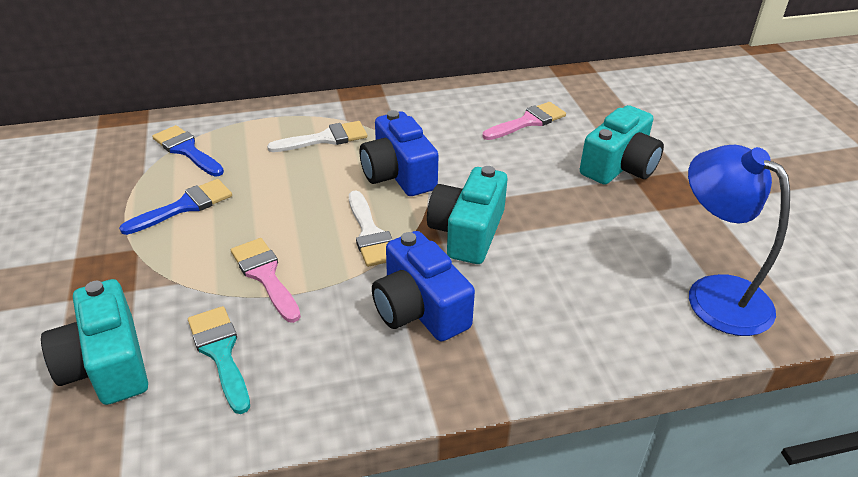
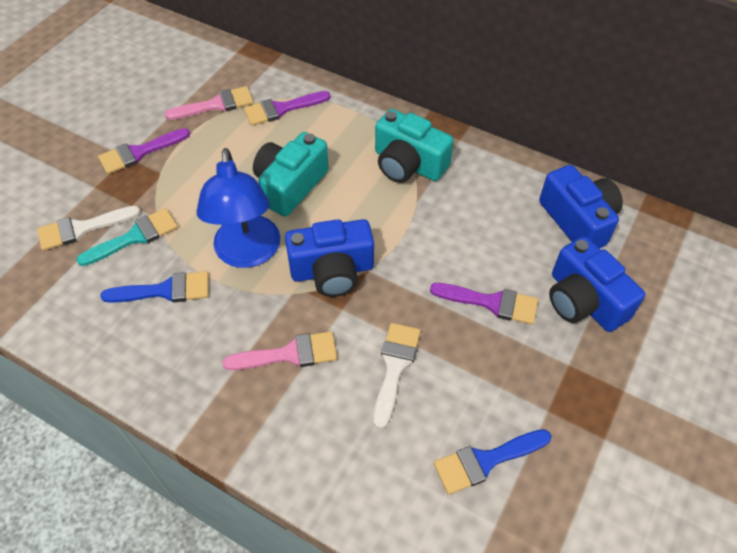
blue camera: 2 -> 3
purple brush: 0 -> 3
turquoise camera: 3 -> 2

